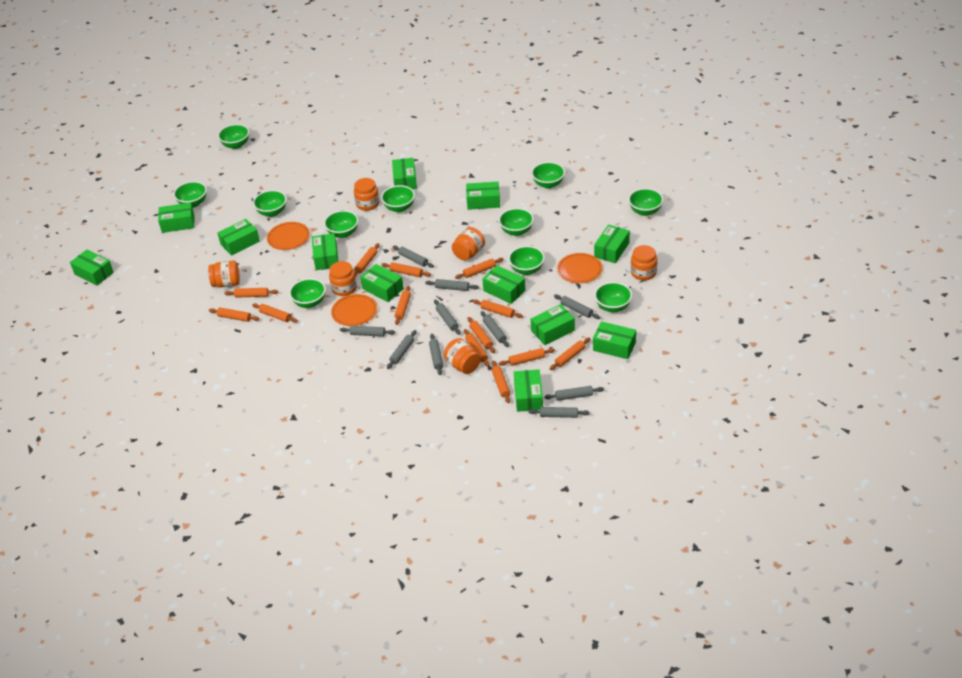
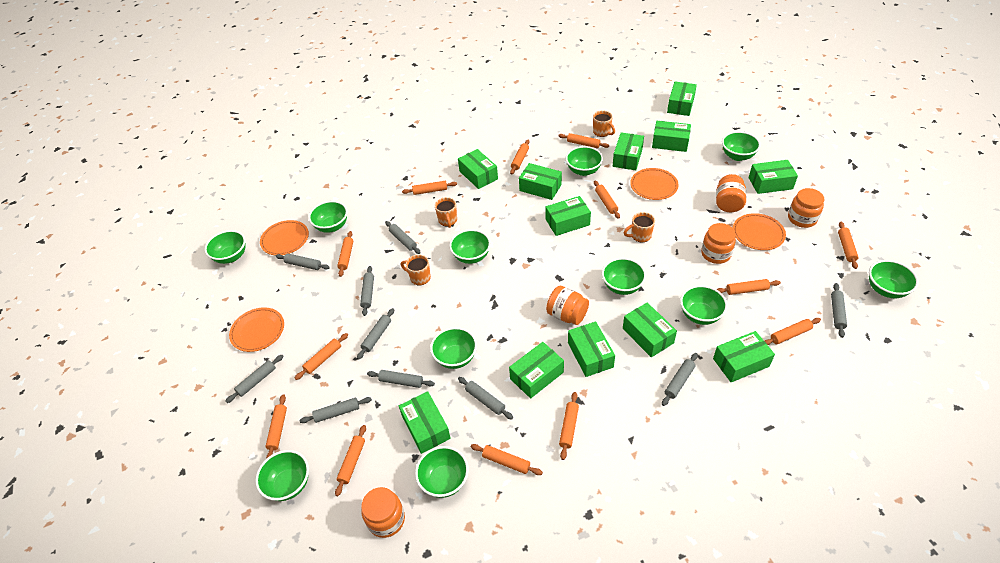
orange jar: 6 -> 5
orange mug: 0 -> 4
orange plate: 3 -> 4

